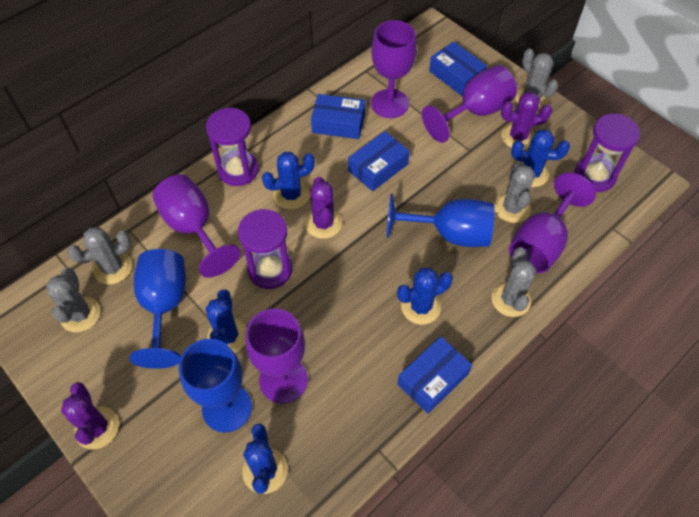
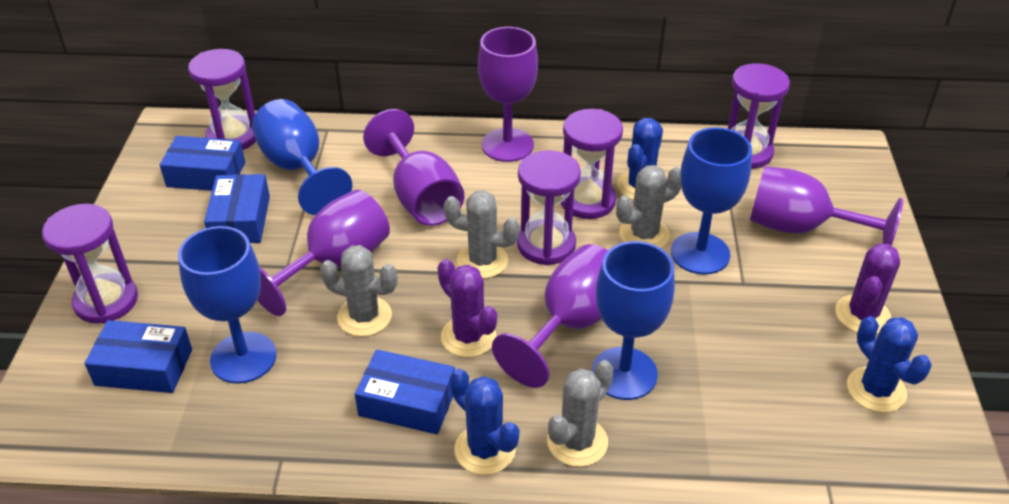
blue cactus: 5 -> 3
blue goblet: 3 -> 4
grey cactus: 5 -> 4
purple cactus: 3 -> 2
purple hourglass: 3 -> 5

